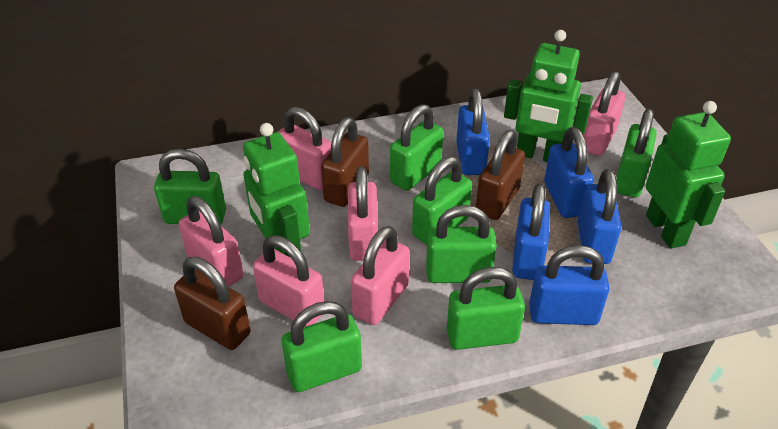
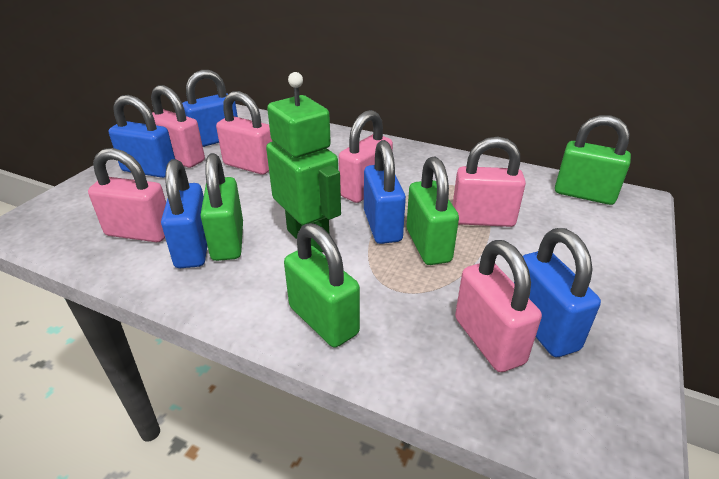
brown padlock: 3 -> 0
green padlock: 7 -> 4
green robot: 3 -> 1

